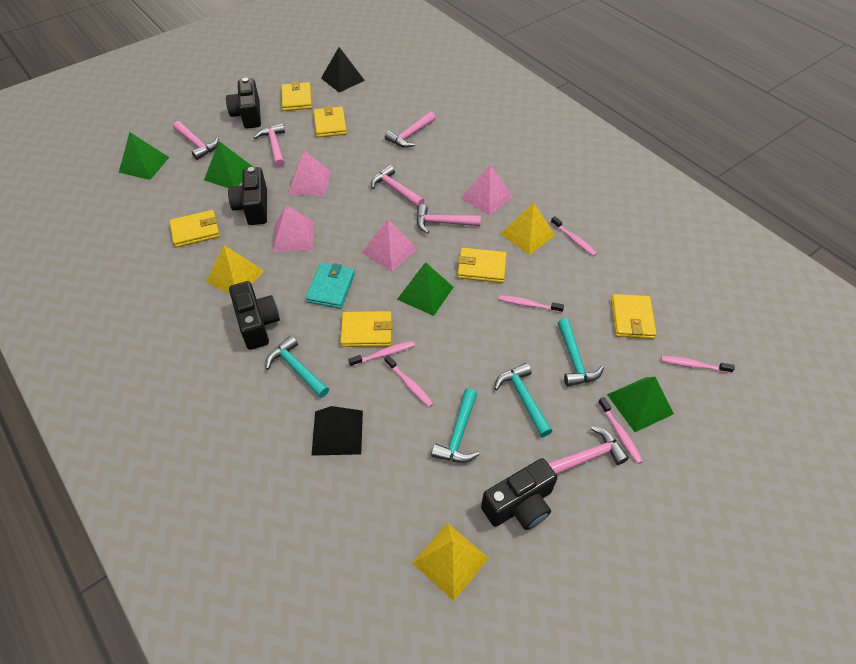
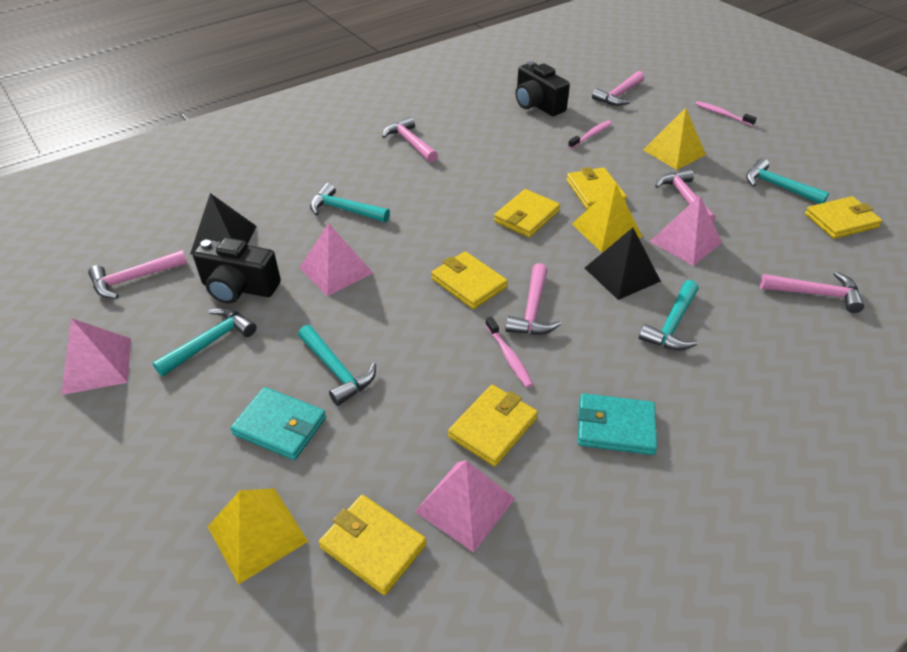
black camera: 4 -> 2
green pyramid: 4 -> 0
pink toothbrush: 6 -> 3
turquoise hammer: 4 -> 5
turquoise wallet: 1 -> 2

